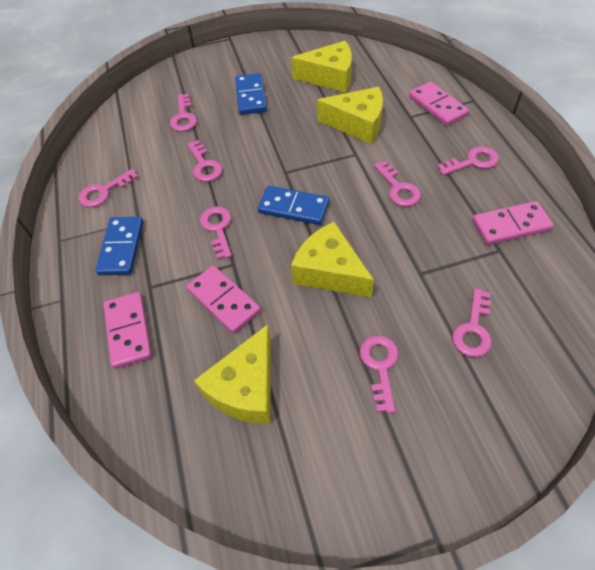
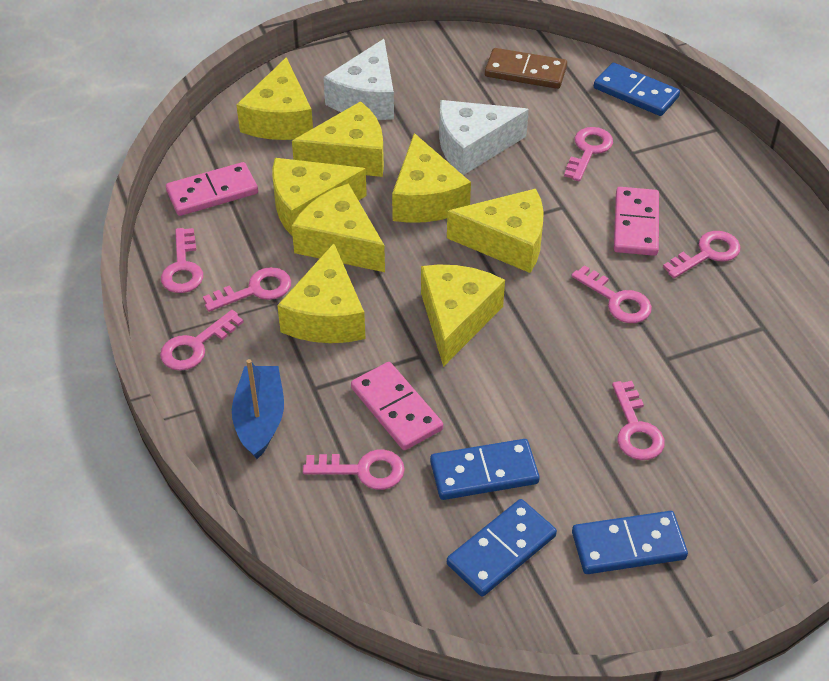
blue boat: 0 -> 1
blue domino: 3 -> 4
brown domino: 0 -> 1
pink domino: 4 -> 3
white cheese: 0 -> 2
yellow cheese: 4 -> 8

